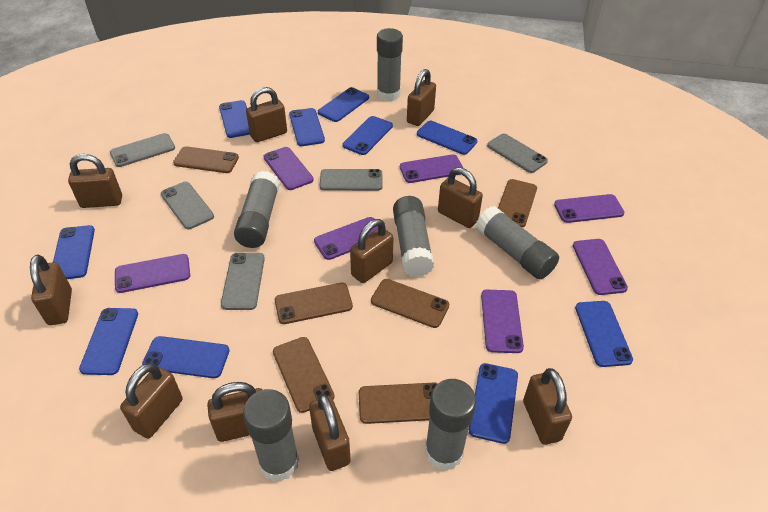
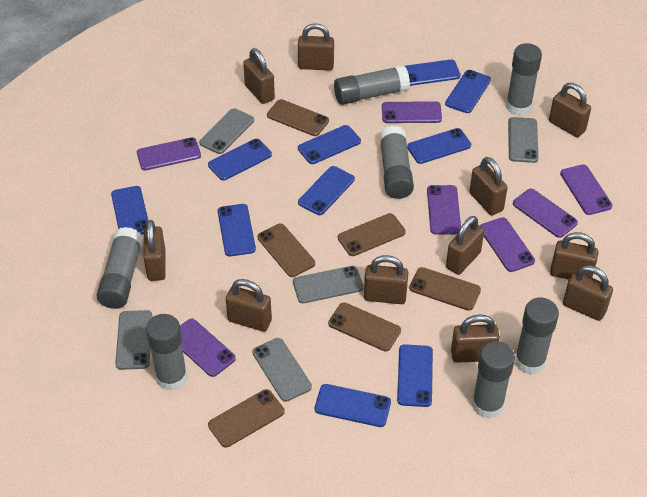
brown padlock: 10 -> 11
grey glue stick: 6 -> 7

